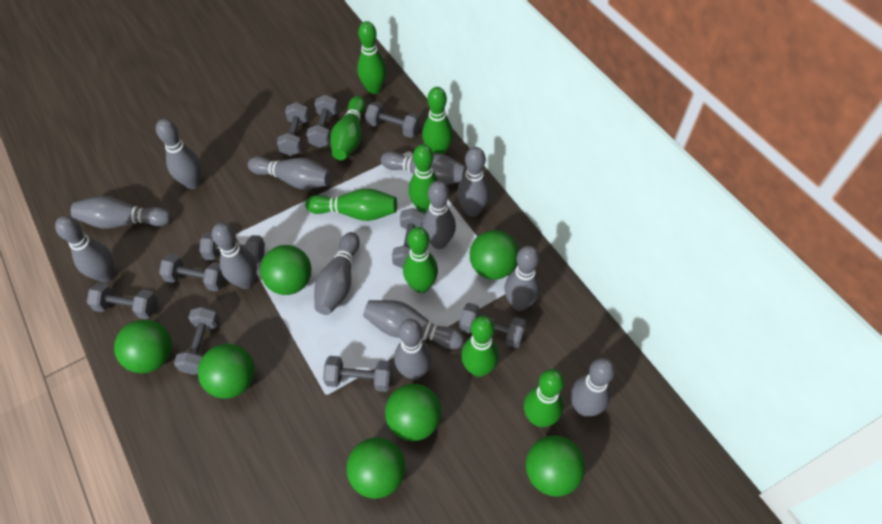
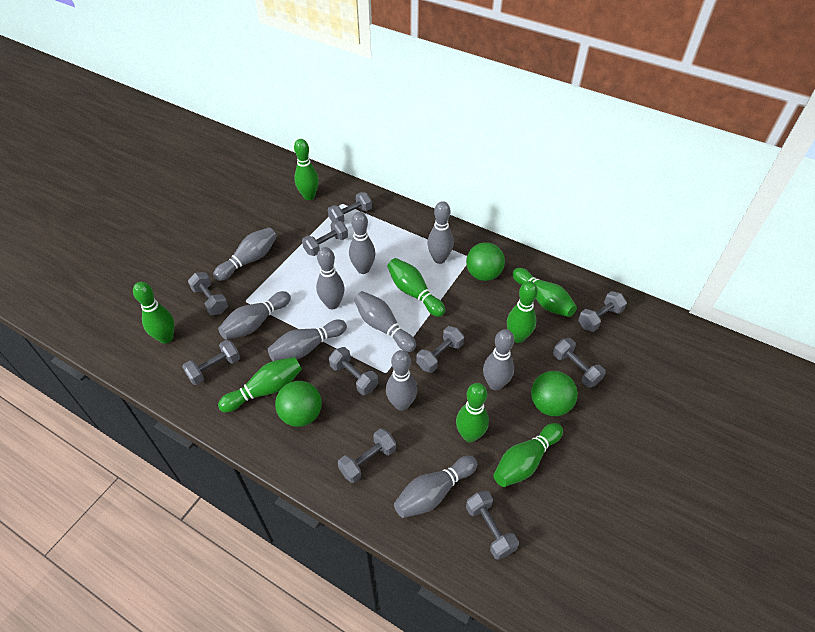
green ball: 7 -> 3
grey bowling pin: 13 -> 10

